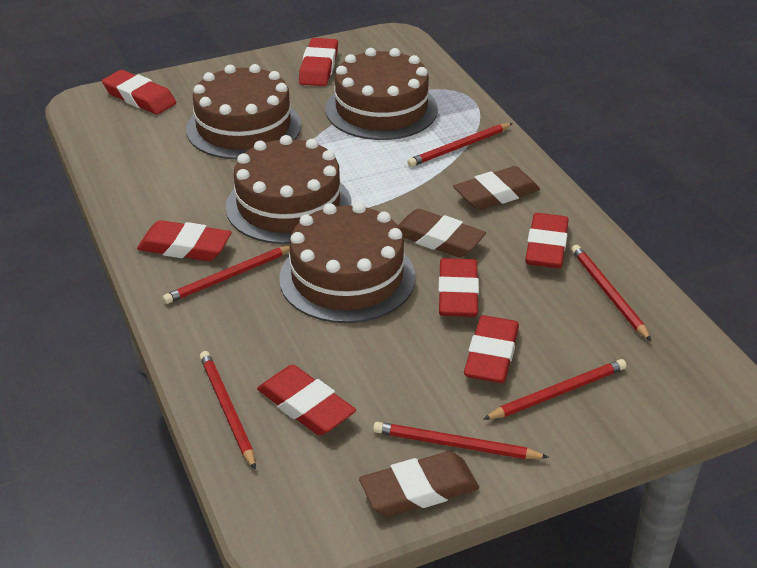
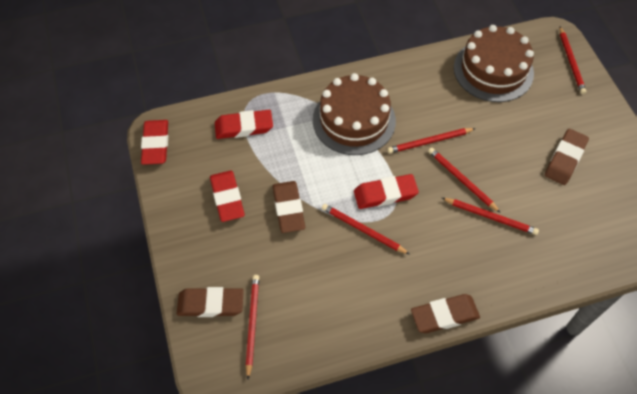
brown cake: 4 -> 2
brown eraser: 3 -> 4
red eraser: 7 -> 4

